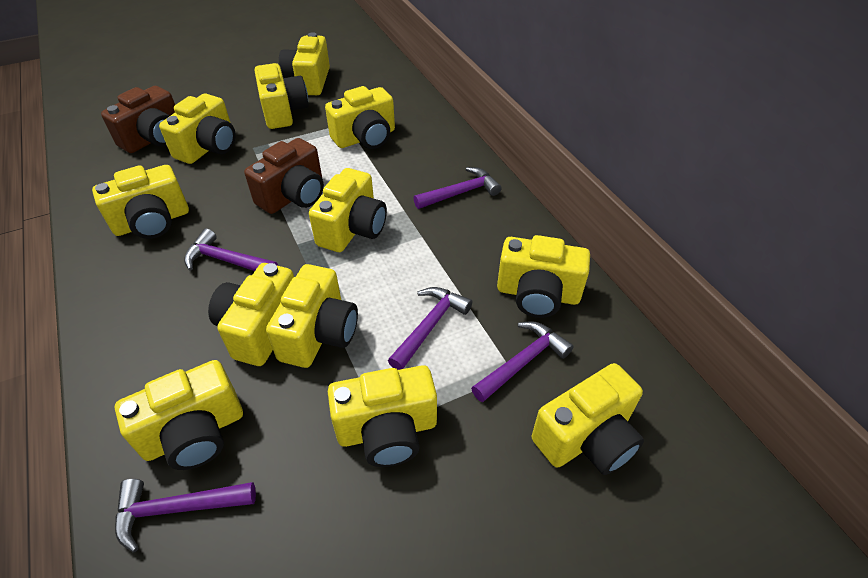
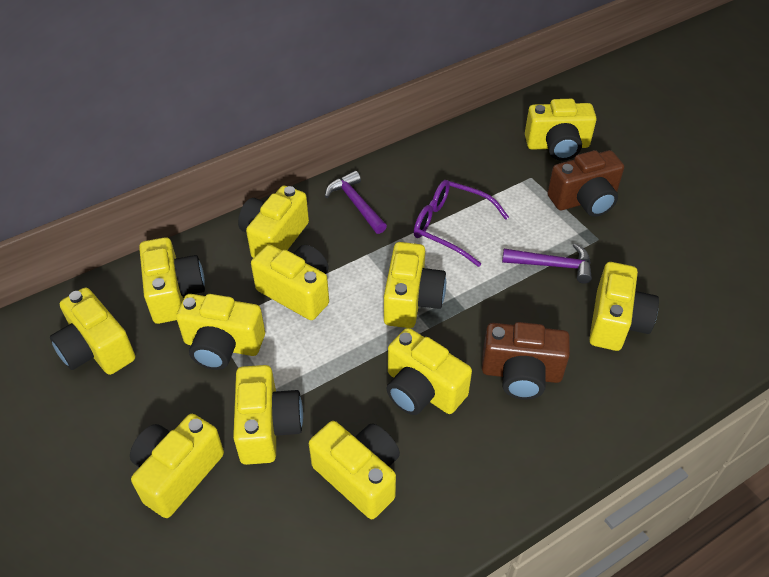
purple glasses: 0 -> 1
purple hammer: 5 -> 2

